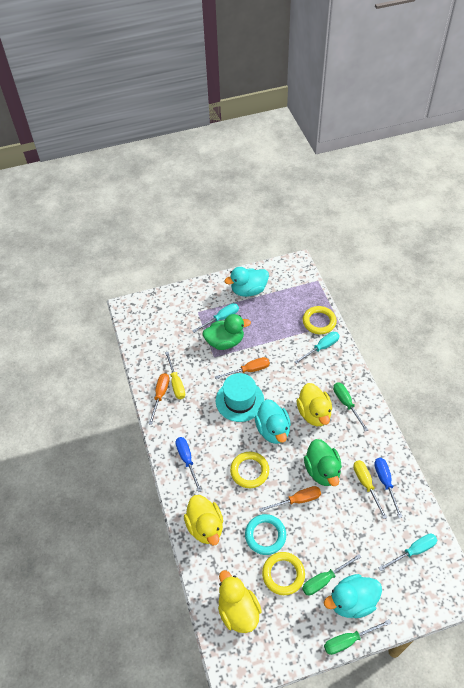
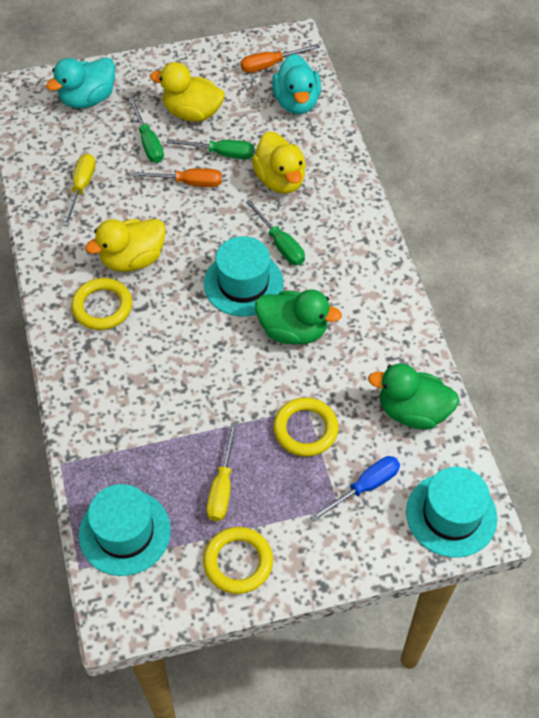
blue screwdriver: 2 -> 1
orange screwdriver: 3 -> 2
turquoise duck: 3 -> 2
turquoise hat: 1 -> 3
turquoise ring: 1 -> 0
turquoise screwdriver: 3 -> 0

